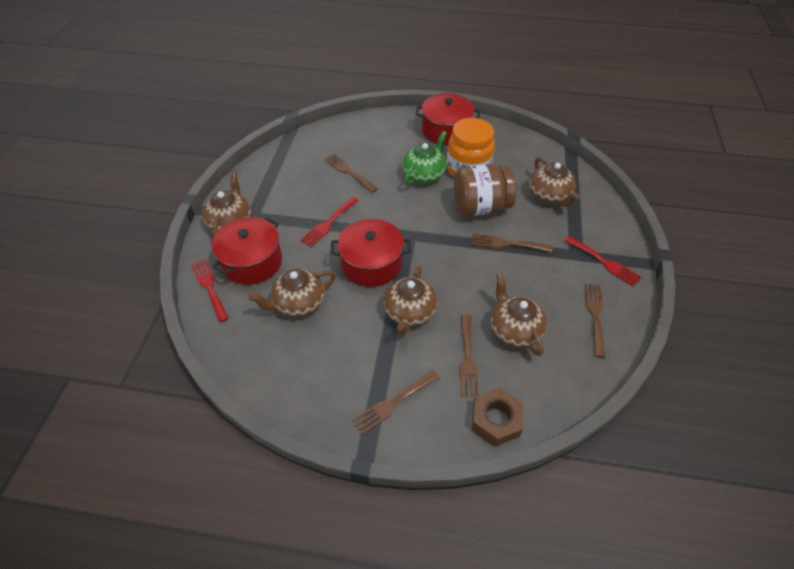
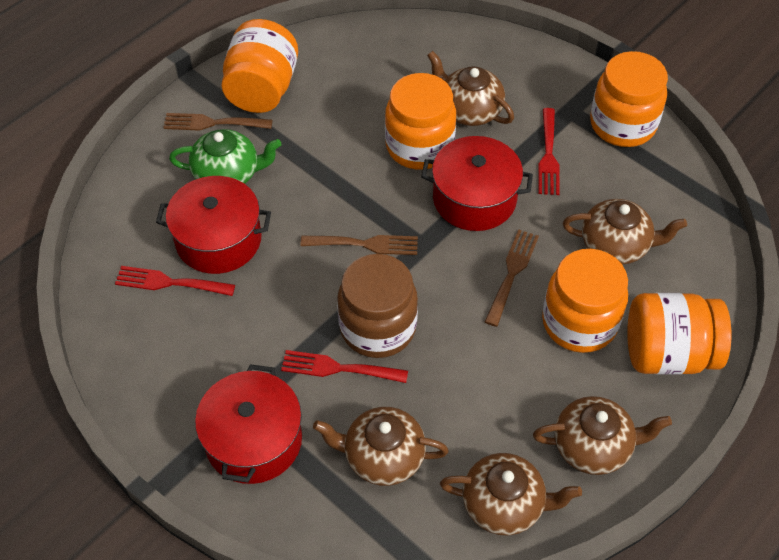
brown fork: 5 -> 3
brown nut: 1 -> 0
orange jar: 1 -> 5

